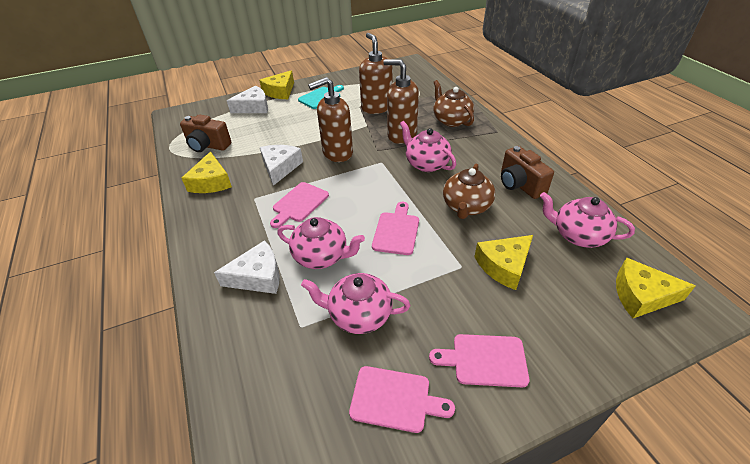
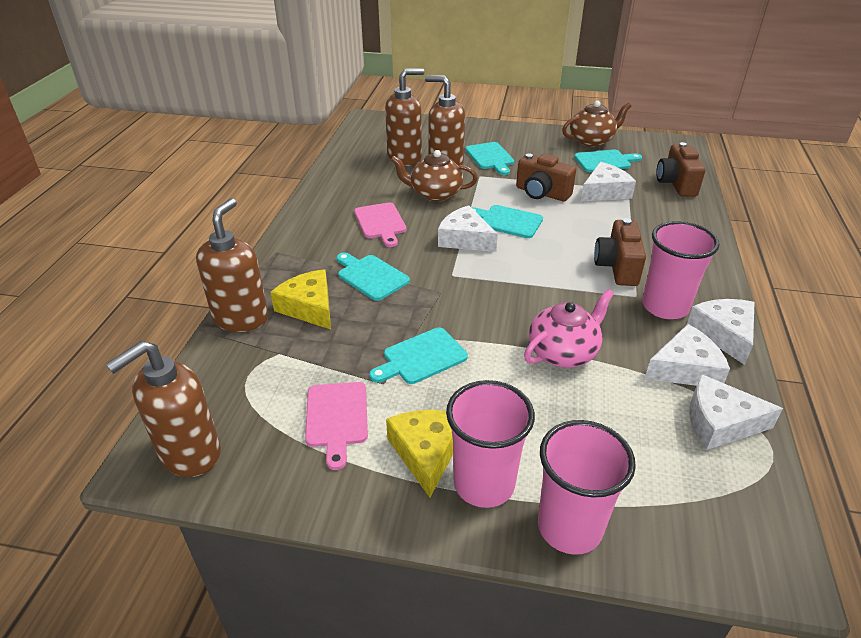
brown camera: 2 -> 3
brown soap dispenser: 3 -> 4
pink cup: 0 -> 3
pink cutting board: 4 -> 2
pink teapot: 4 -> 1
turquoise cutting board: 1 -> 5
white cheese: 3 -> 5
yellow cheese: 4 -> 2

